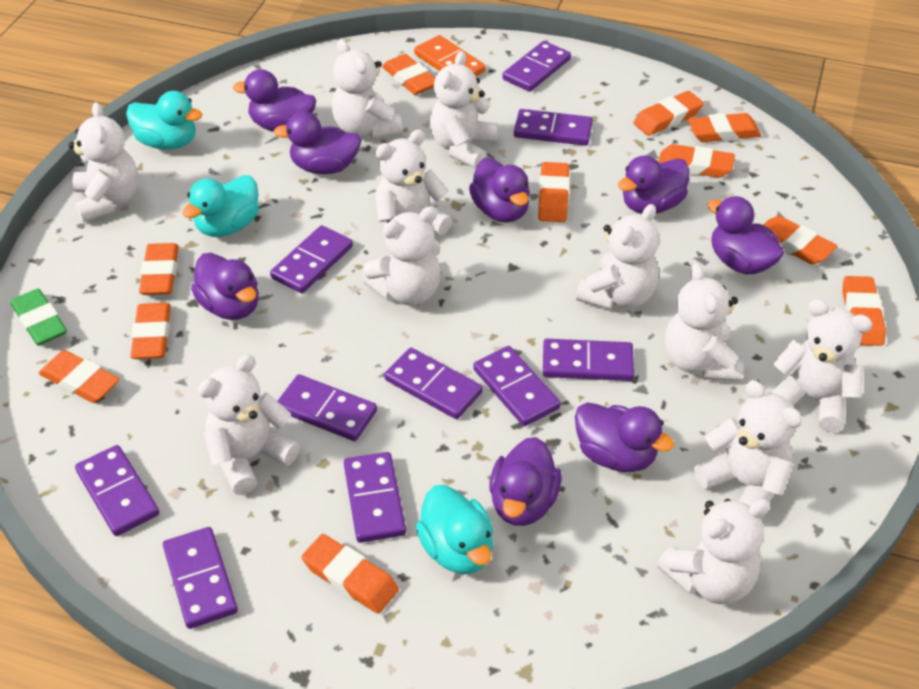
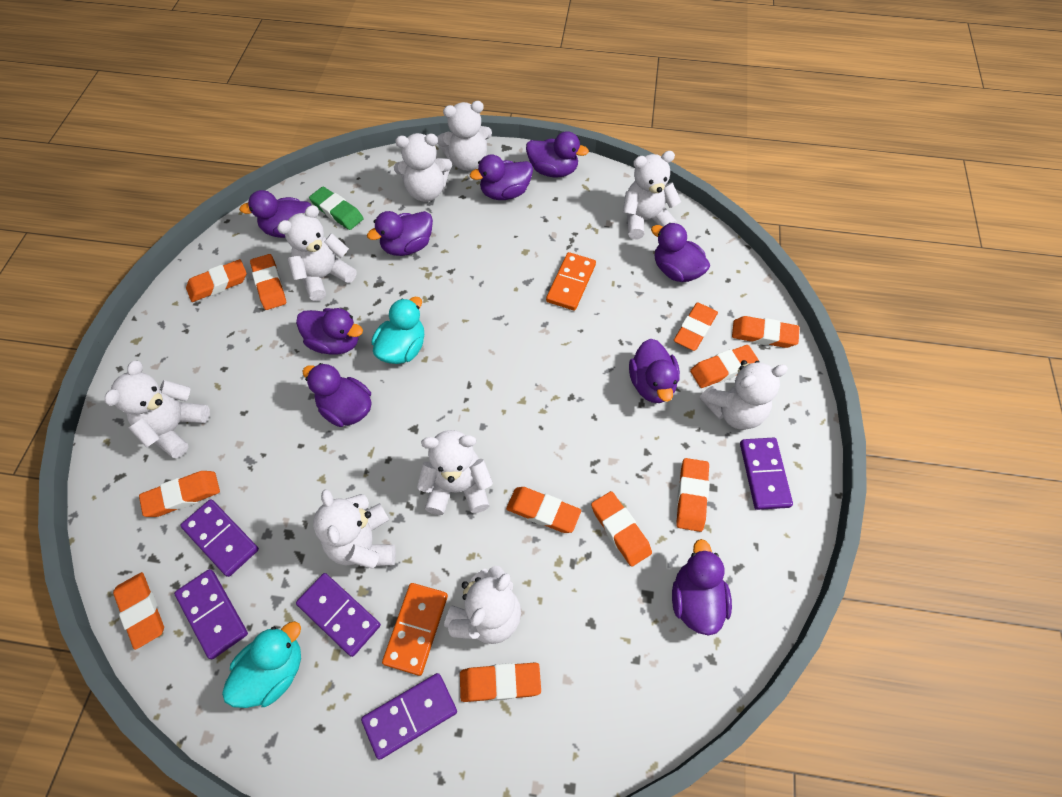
orange domino: 1 -> 2
purple domino: 10 -> 5
purple duck: 8 -> 9
turquoise duck: 3 -> 2
white teddy bear: 11 -> 9

